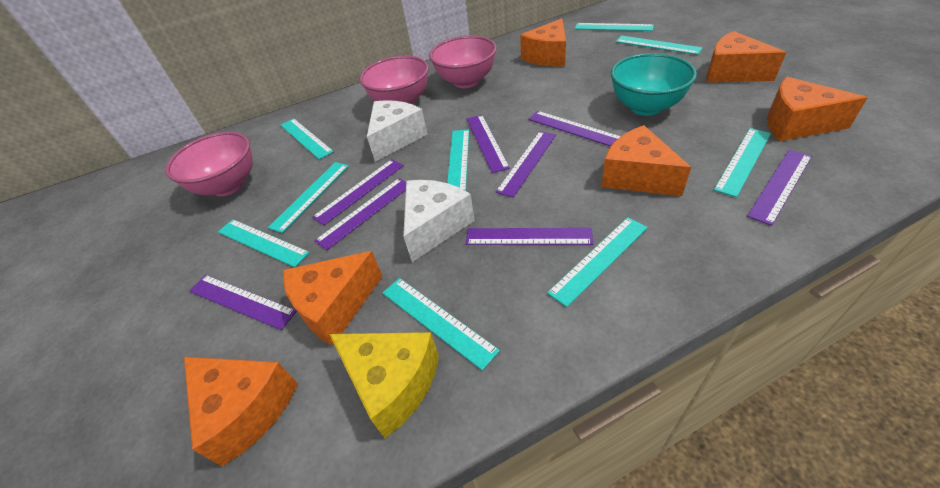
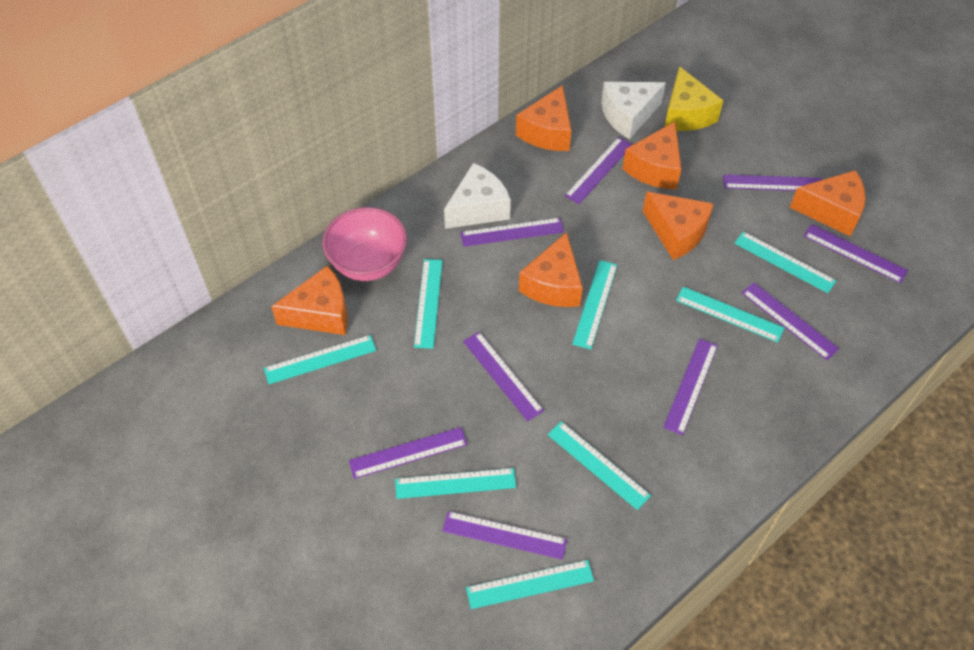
pink bowl: 3 -> 1
purple ruler: 8 -> 9
turquoise bowl: 1 -> 0
turquoise ruler: 9 -> 8

